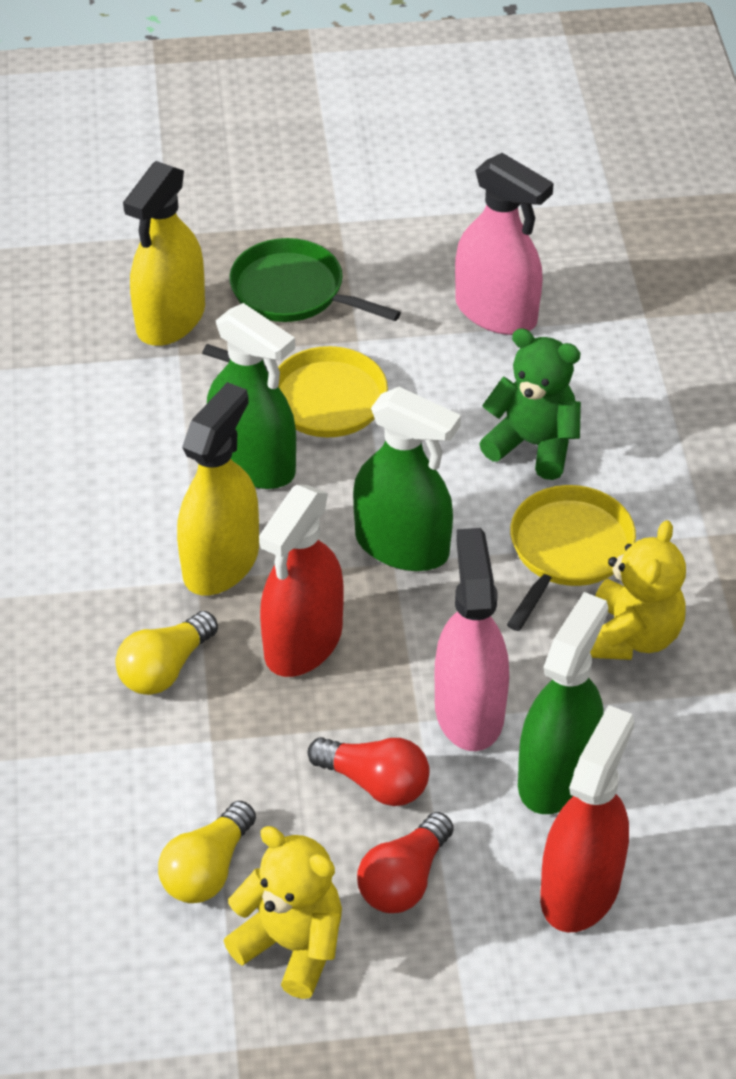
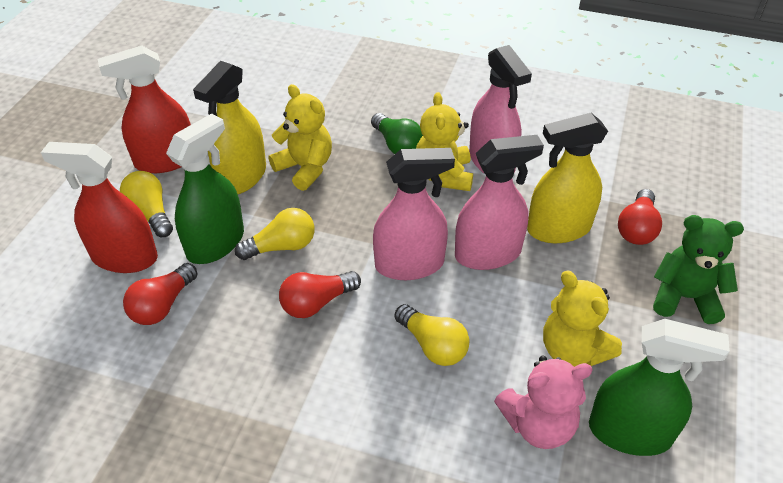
green light bulb: 0 -> 1
green pan: 1 -> 0
green spray bottle: 3 -> 2
pink spray bottle: 2 -> 3
pink teddy bear: 0 -> 1
red light bulb: 2 -> 3
yellow light bulb: 2 -> 3
yellow pan: 2 -> 0
yellow teddy bear: 2 -> 3

